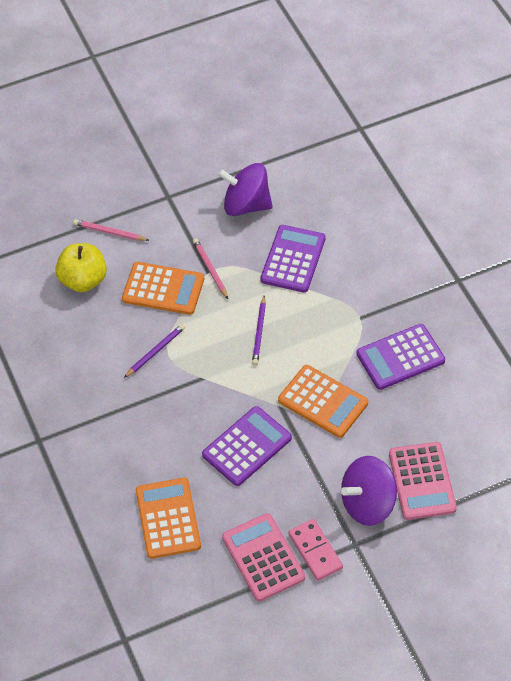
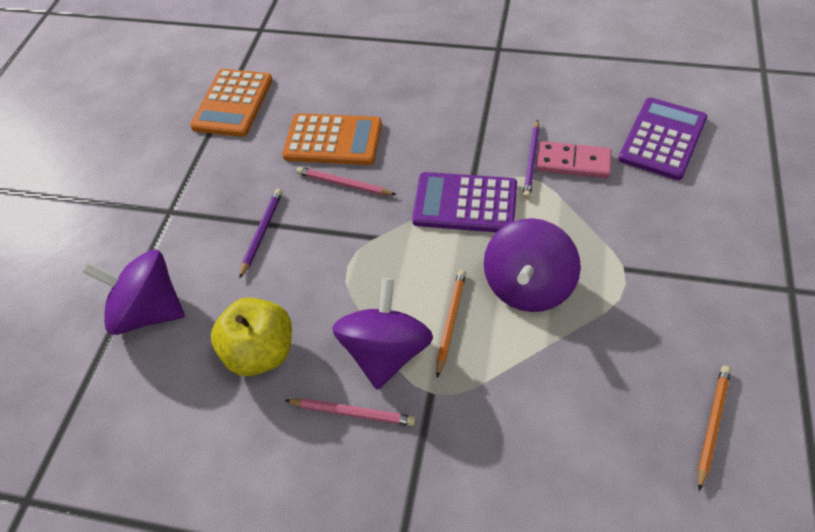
orange calculator: 3 -> 2
orange pencil: 0 -> 2
pink calculator: 2 -> 0
purple calculator: 3 -> 2
purple spinning top: 2 -> 3

